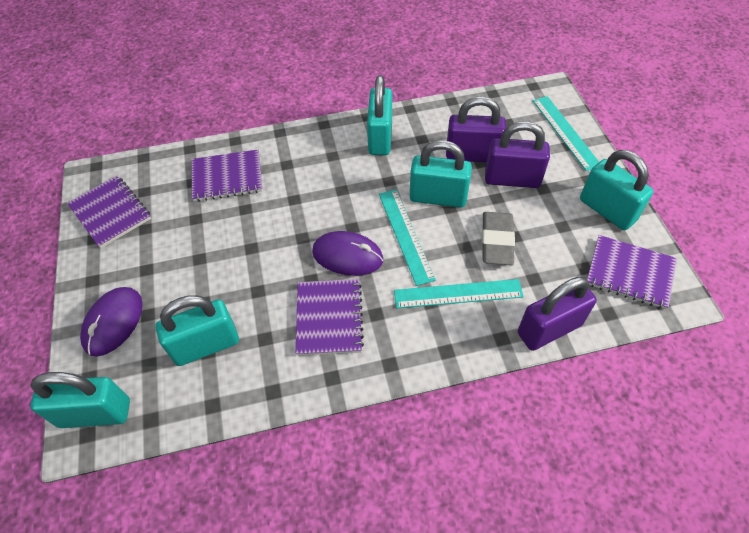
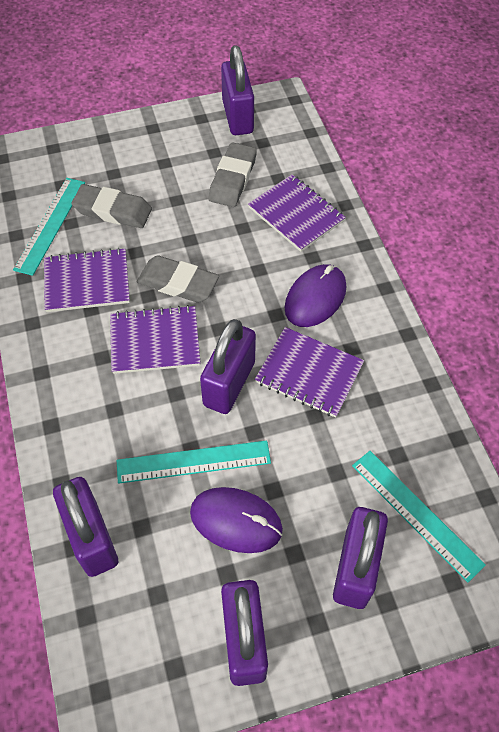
grey eraser: 1 -> 3
purple padlock: 3 -> 5
turquoise padlock: 5 -> 0

